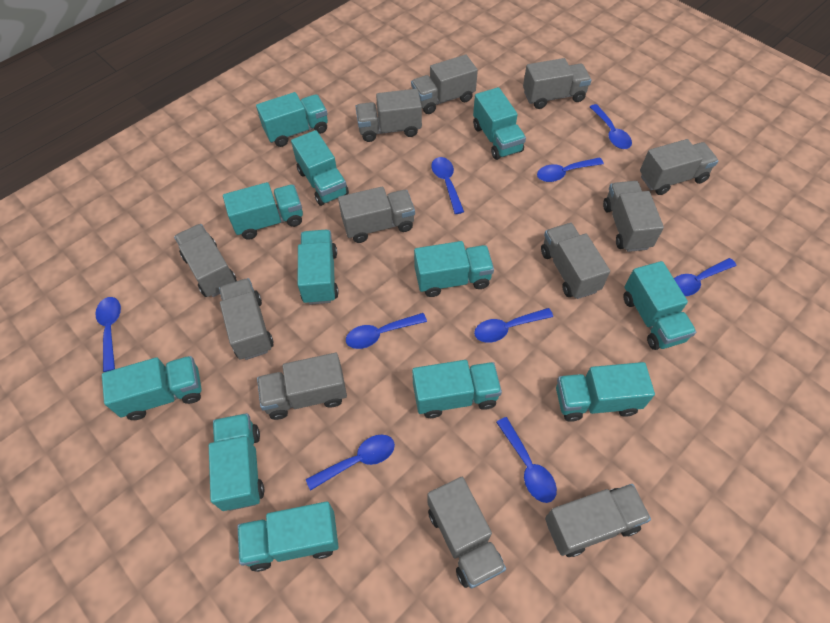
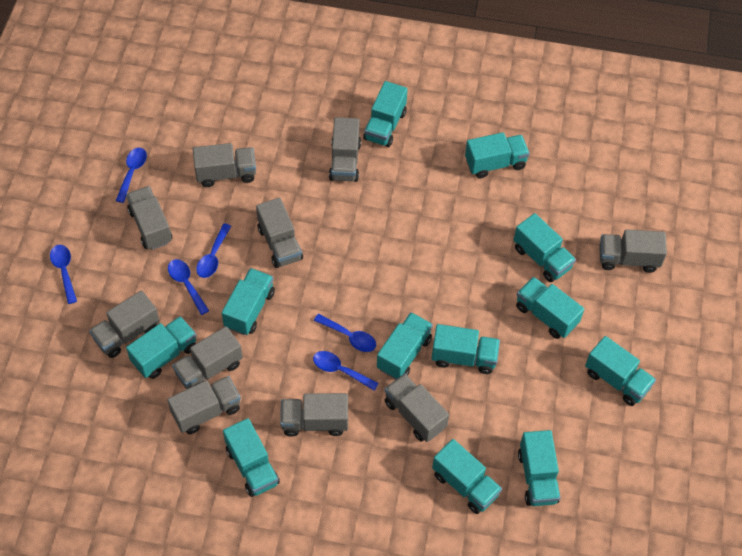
blue spoon: 9 -> 6
grey truck: 12 -> 10

